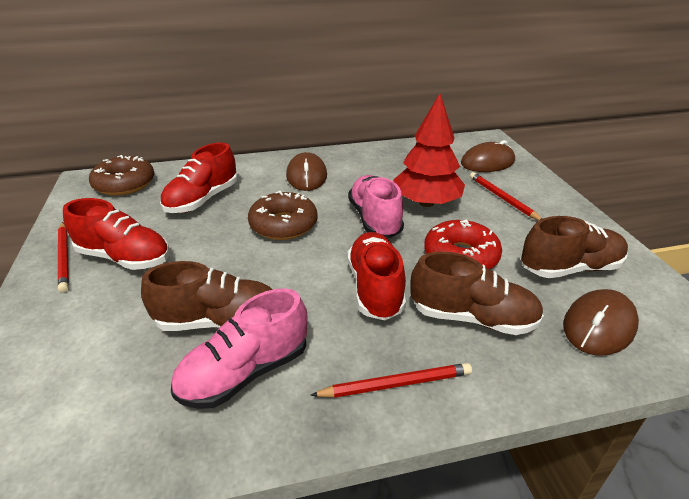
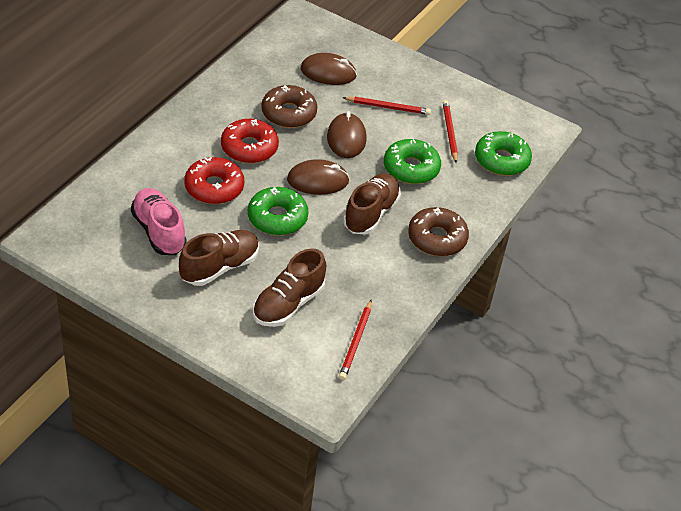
green donut: 0 -> 3
pink shoe: 2 -> 1
red donut: 1 -> 2
red shoe: 3 -> 0
red tree: 1 -> 0

